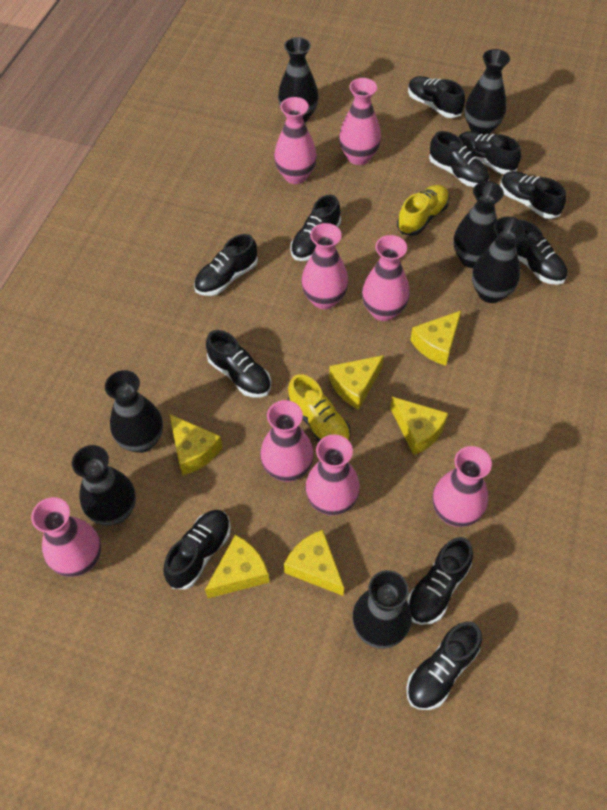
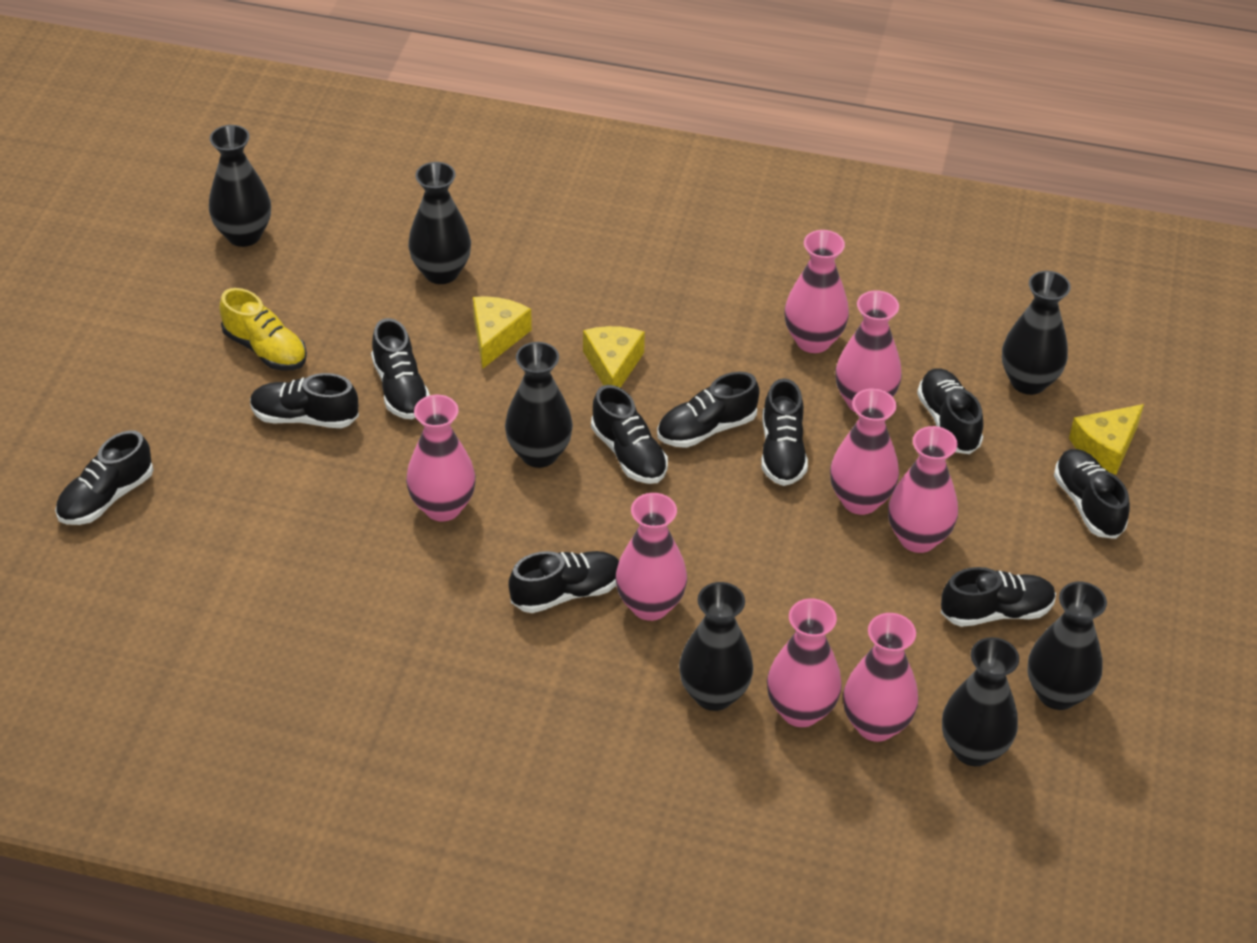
black shoe: 11 -> 10
yellow cheese: 6 -> 3
yellow shoe: 2 -> 1

